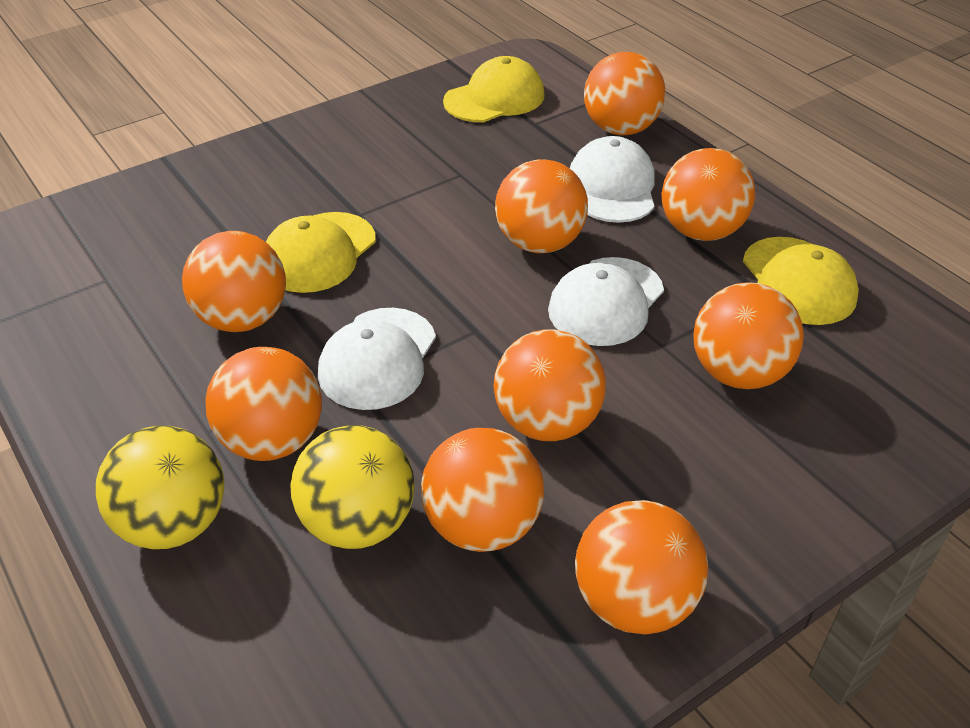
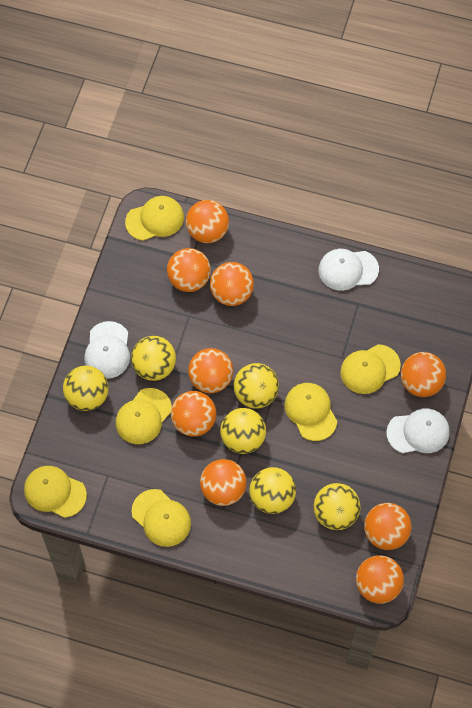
yellow ball: 2 -> 6
yellow cap: 3 -> 6

